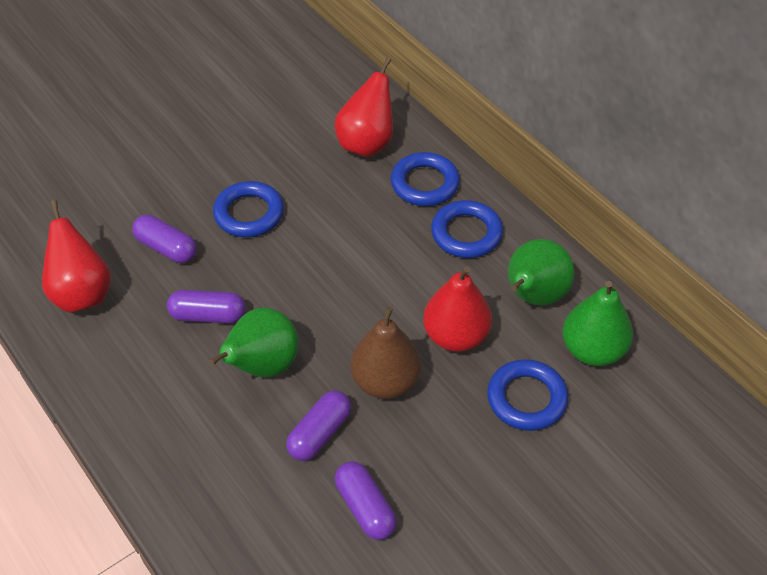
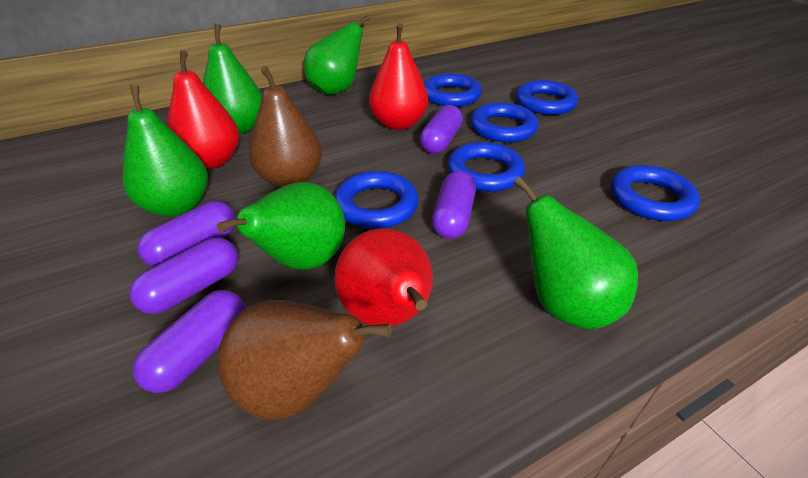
blue ring: 4 -> 6
brown pear: 1 -> 2
green pear: 3 -> 5
purple capsule: 4 -> 5

